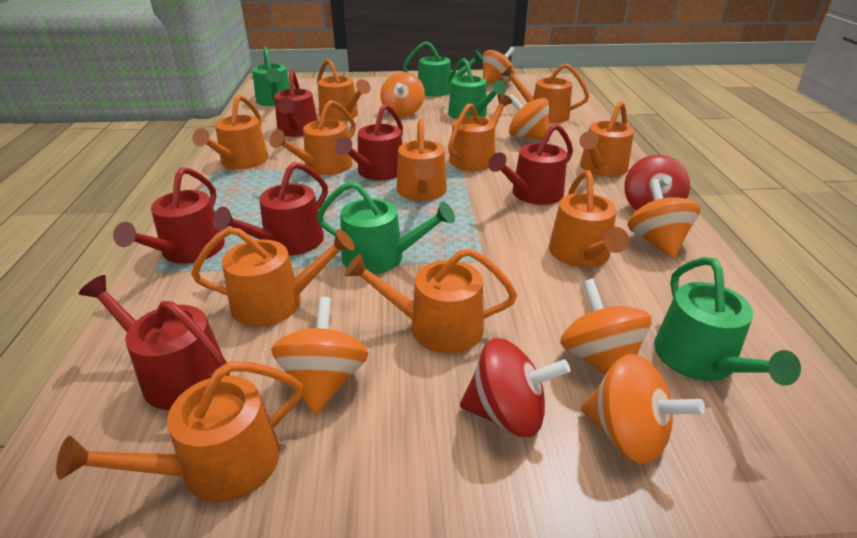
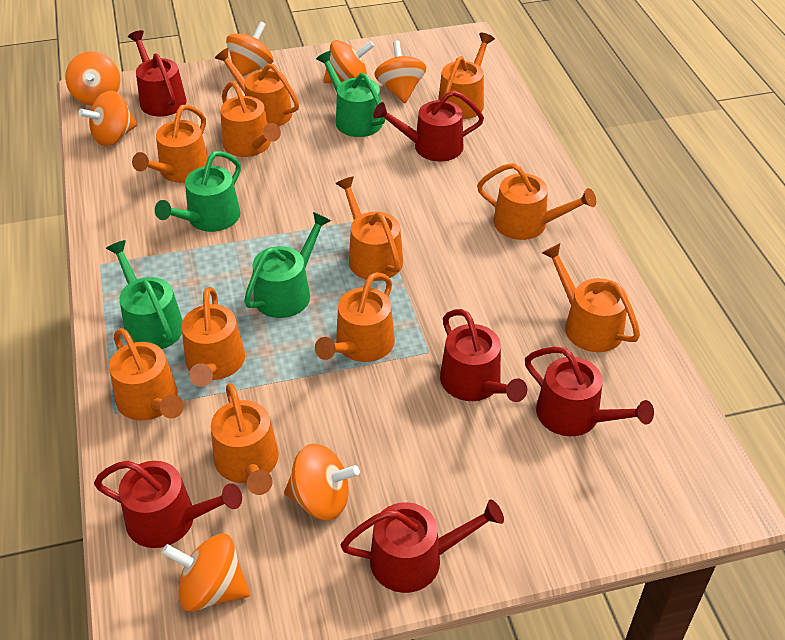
green watering can: 5 -> 4
red spinning top: 2 -> 0

